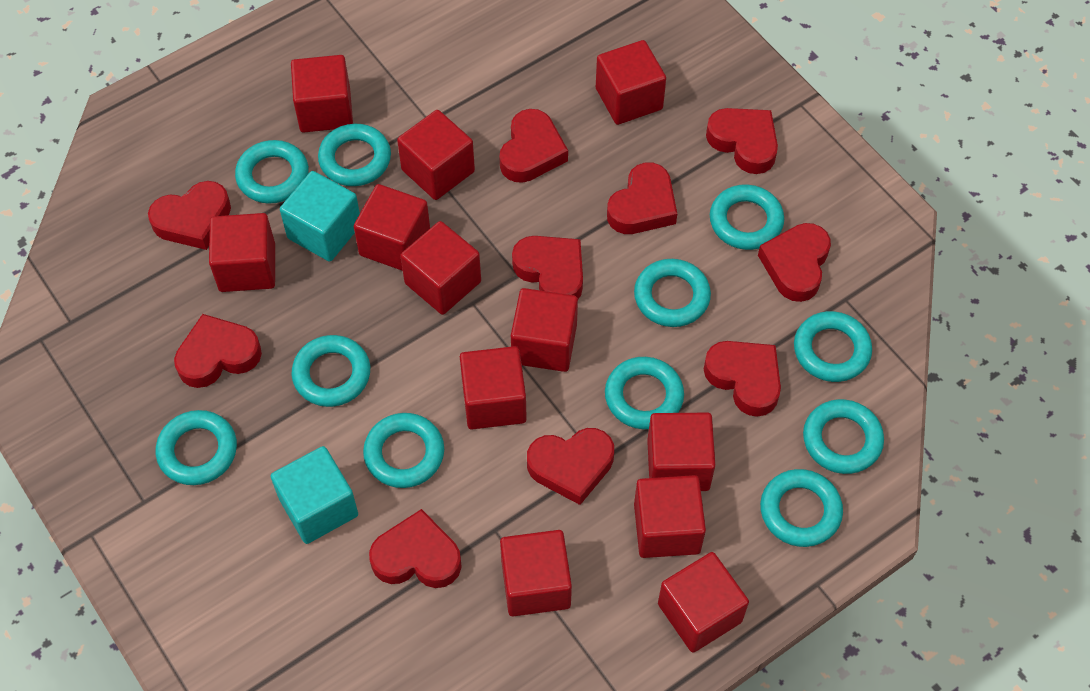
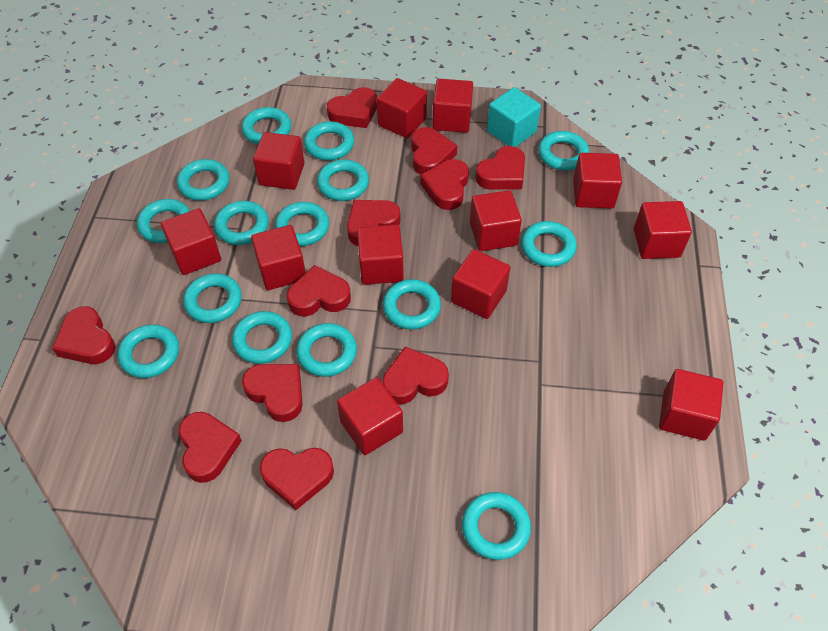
red heart: 10 -> 11
turquoise cube: 2 -> 1
turquoise ring: 11 -> 15

